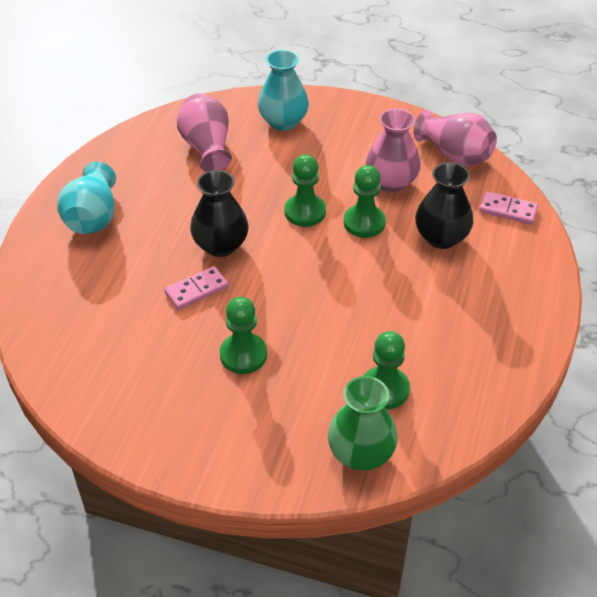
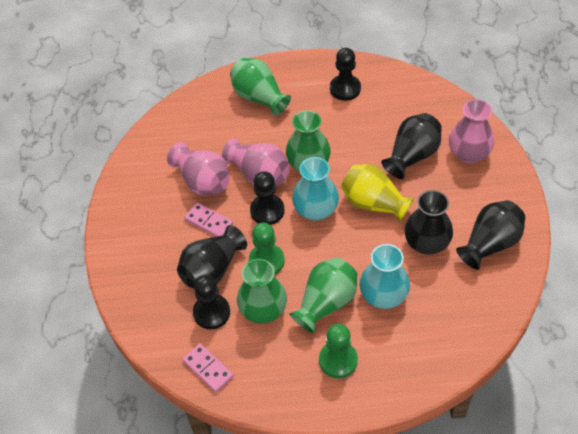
black pawn: 0 -> 3
black vase: 2 -> 4
green pawn: 4 -> 2
green vase: 1 -> 4
yellow vase: 0 -> 1

